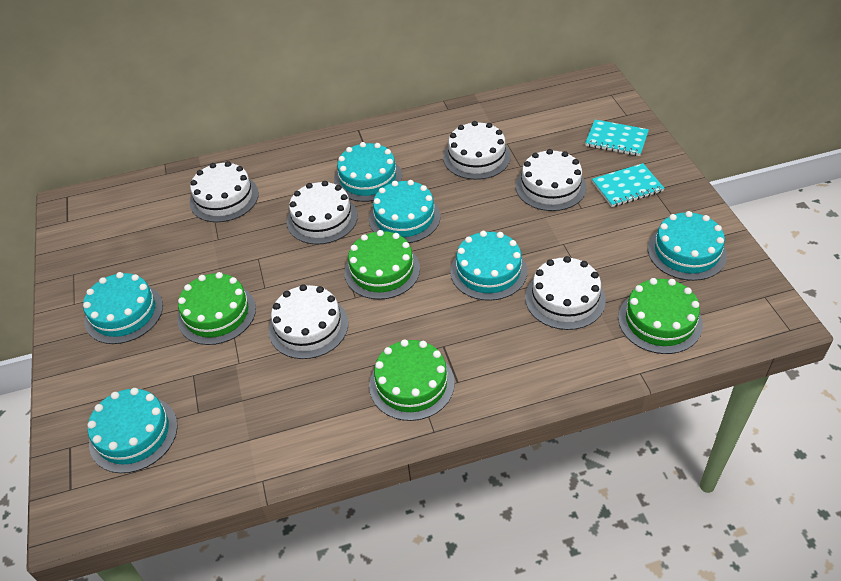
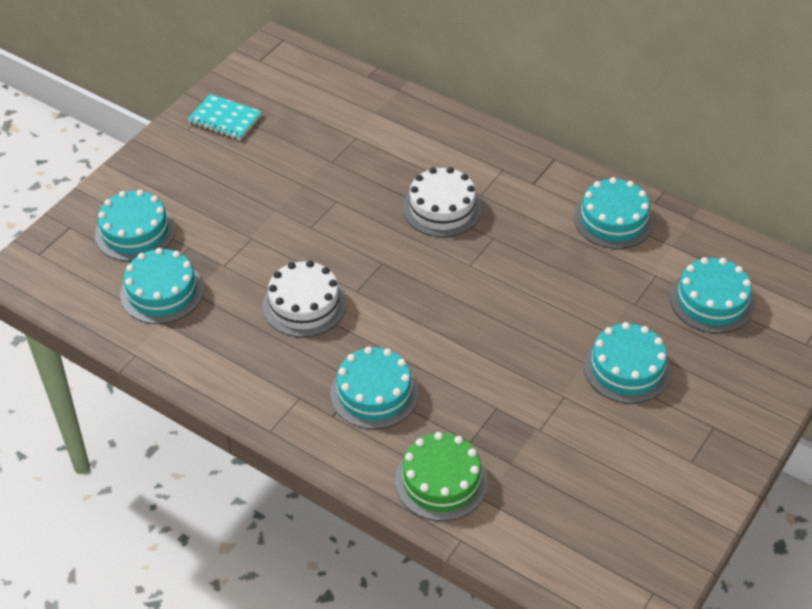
green cake: 4 -> 1
turquoise notebook: 2 -> 1
white cake: 6 -> 2

